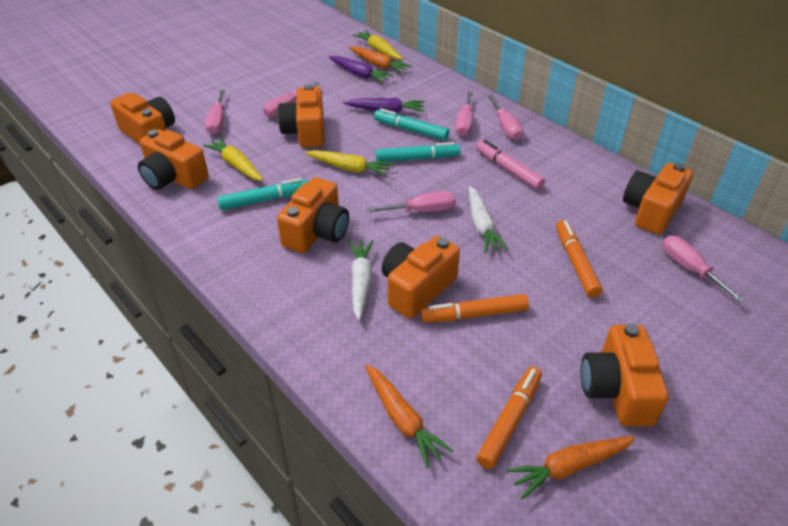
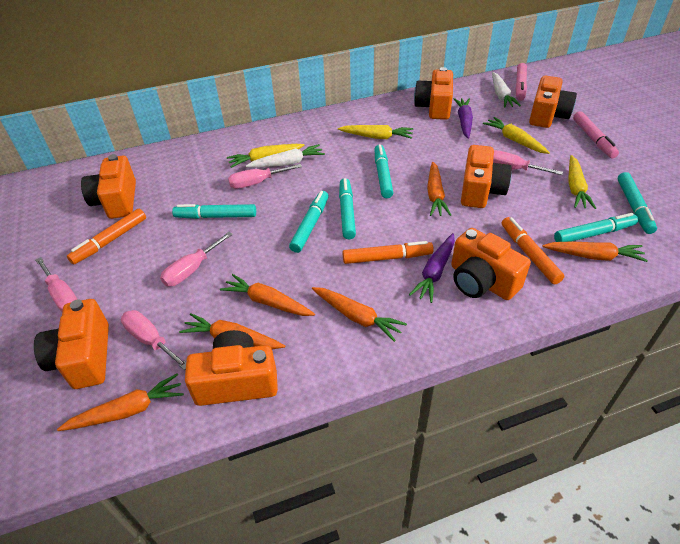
orange carrot: 3 -> 6
pink marker: 1 -> 2
pink screwdriver: 6 -> 5
turquoise marker: 3 -> 6
yellow carrot: 3 -> 4

